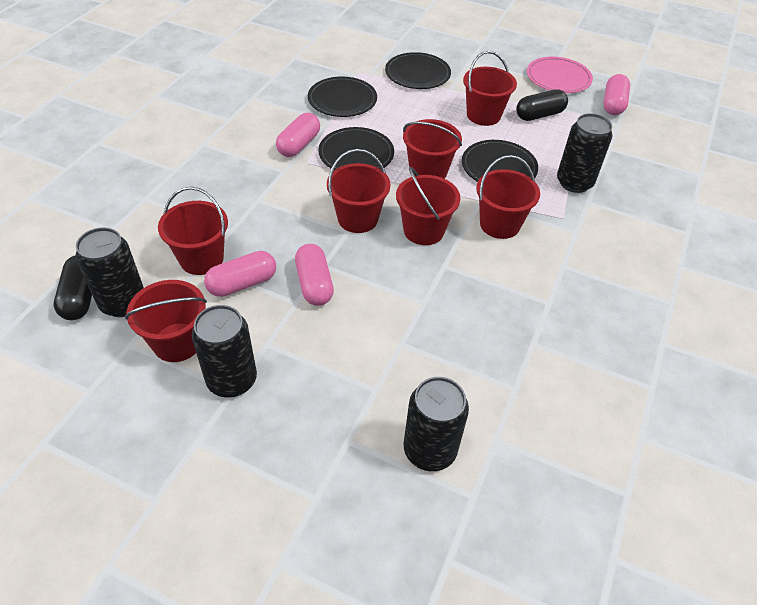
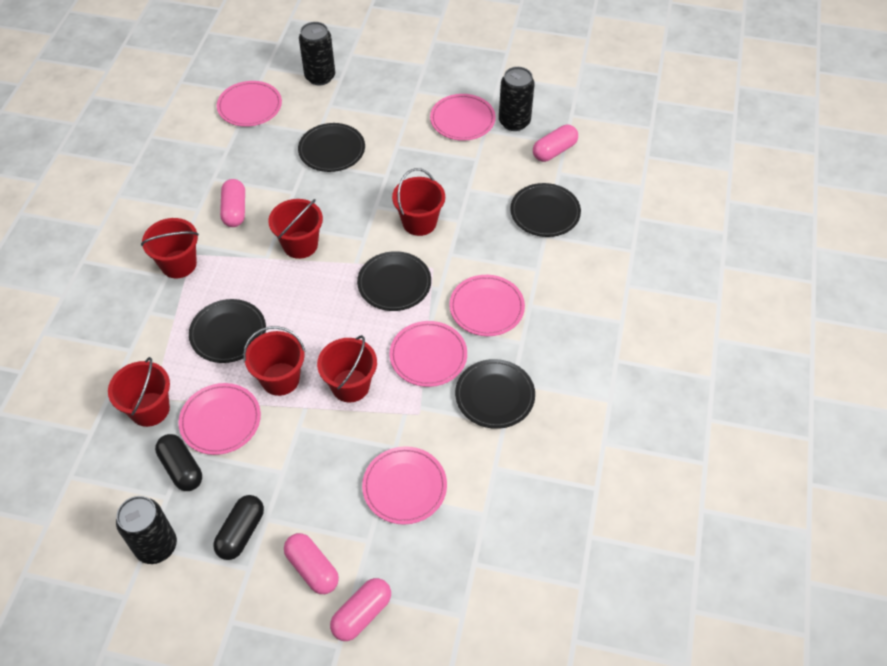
black can: 4 -> 3
black plate: 4 -> 5
pink plate: 1 -> 6
red bucket: 7 -> 6

